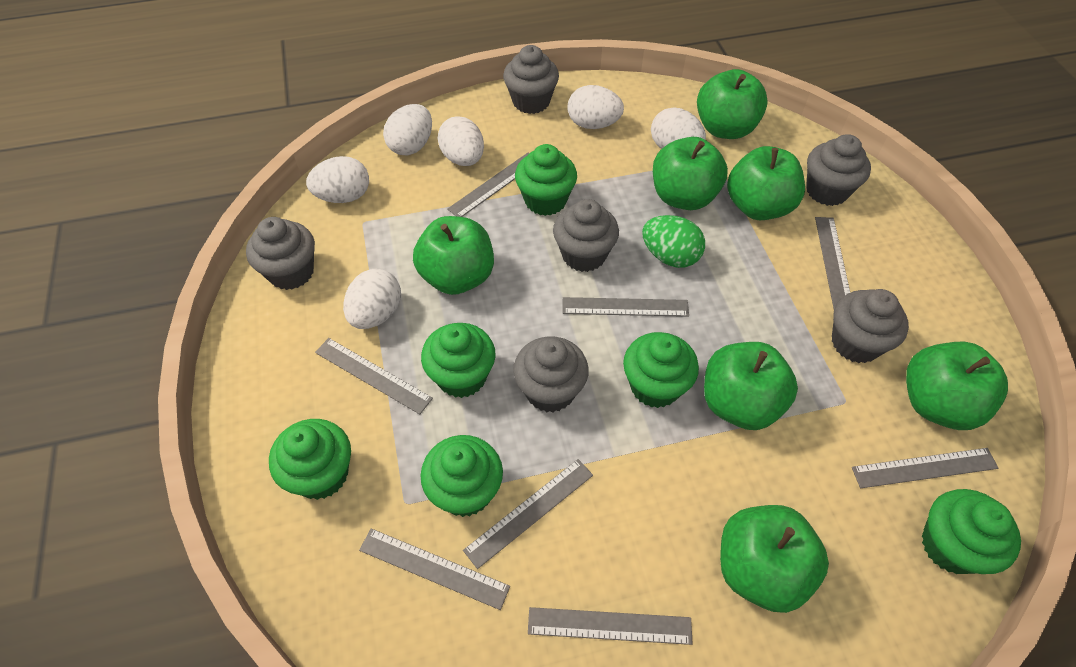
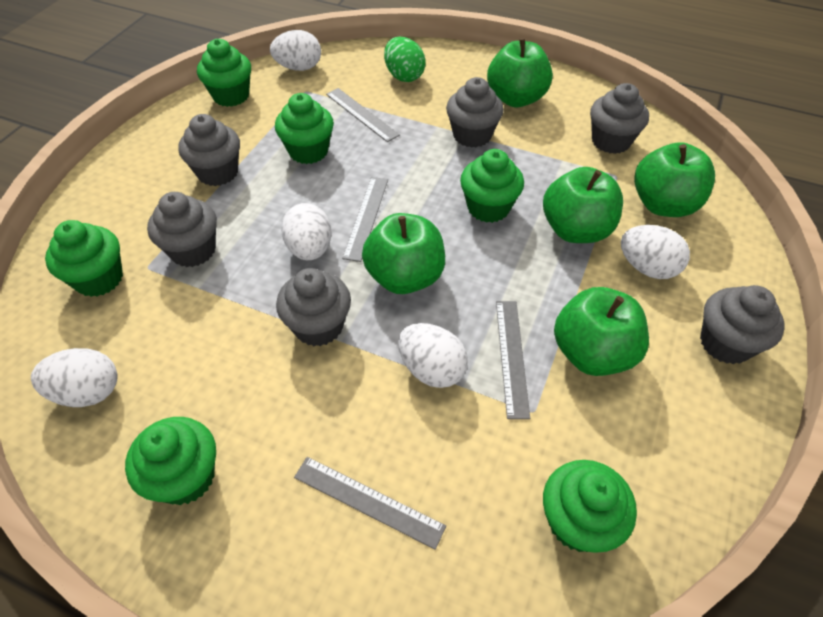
green apple: 7 -> 5
grey ruler: 8 -> 4
white egg: 6 -> 5

